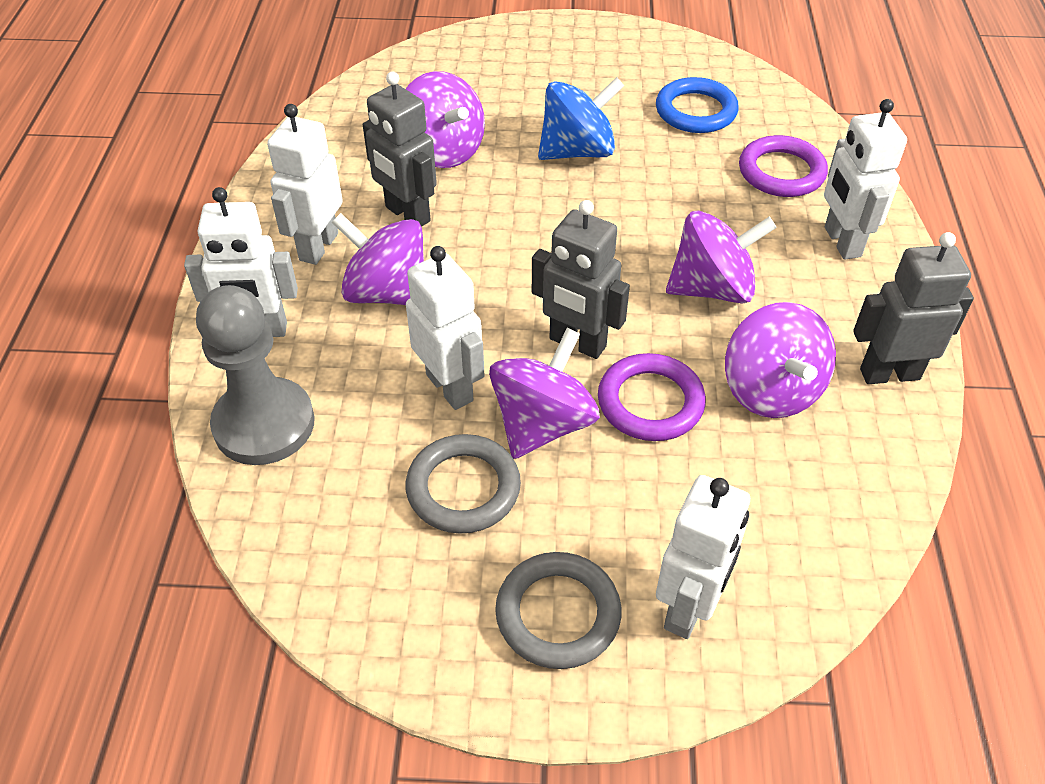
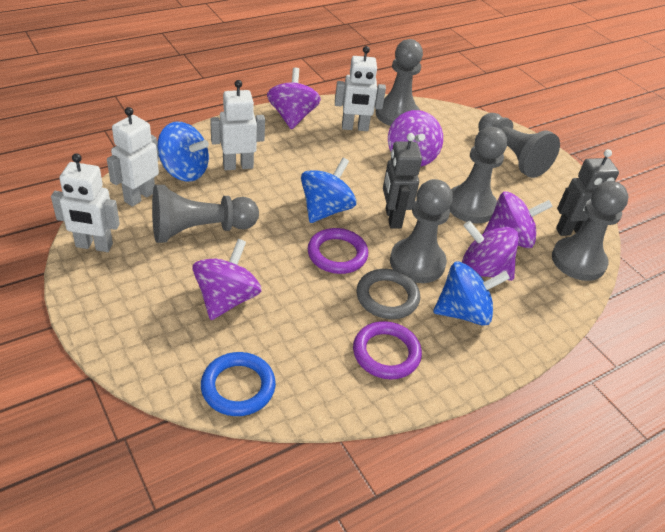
blue spinning top: 1 -> 3
grey pawn: 1 -> 6
grey ring: 2 -> 1
grey robot: 3 -> 2
white robot: 5 -> 4

